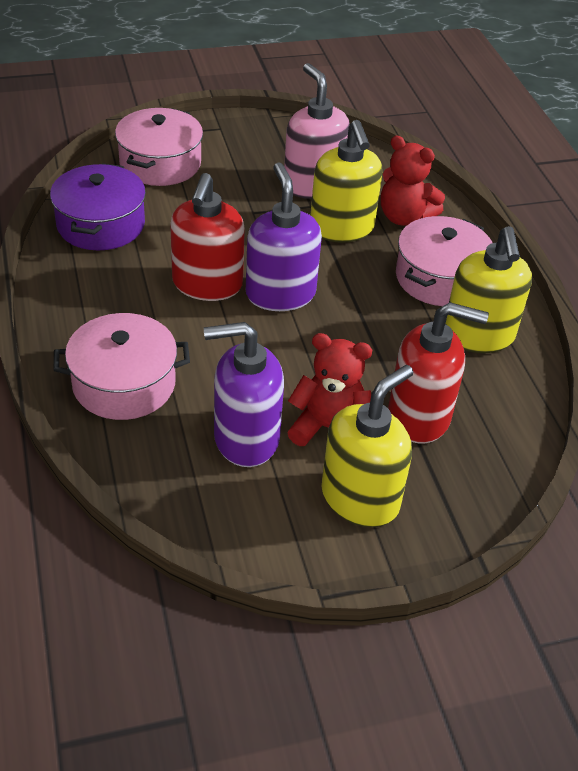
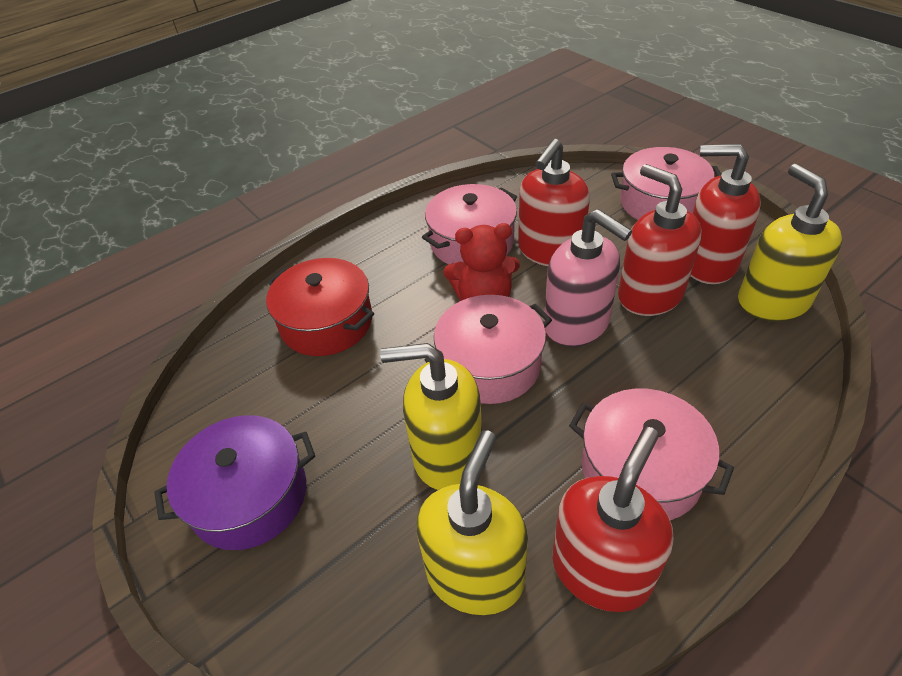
pink pot: 3 -> 4
purple soap dispenser: 2 -> 0
red pot: 0 -> 1
red soap dispenser: 2 -> 4
red teddy bear: 2 -> 1

